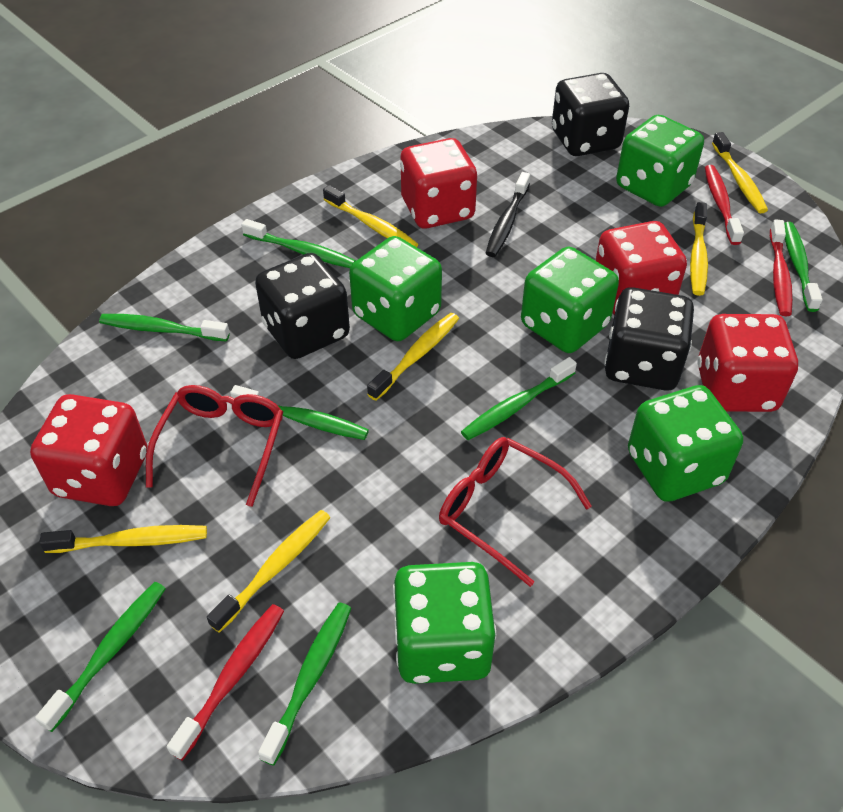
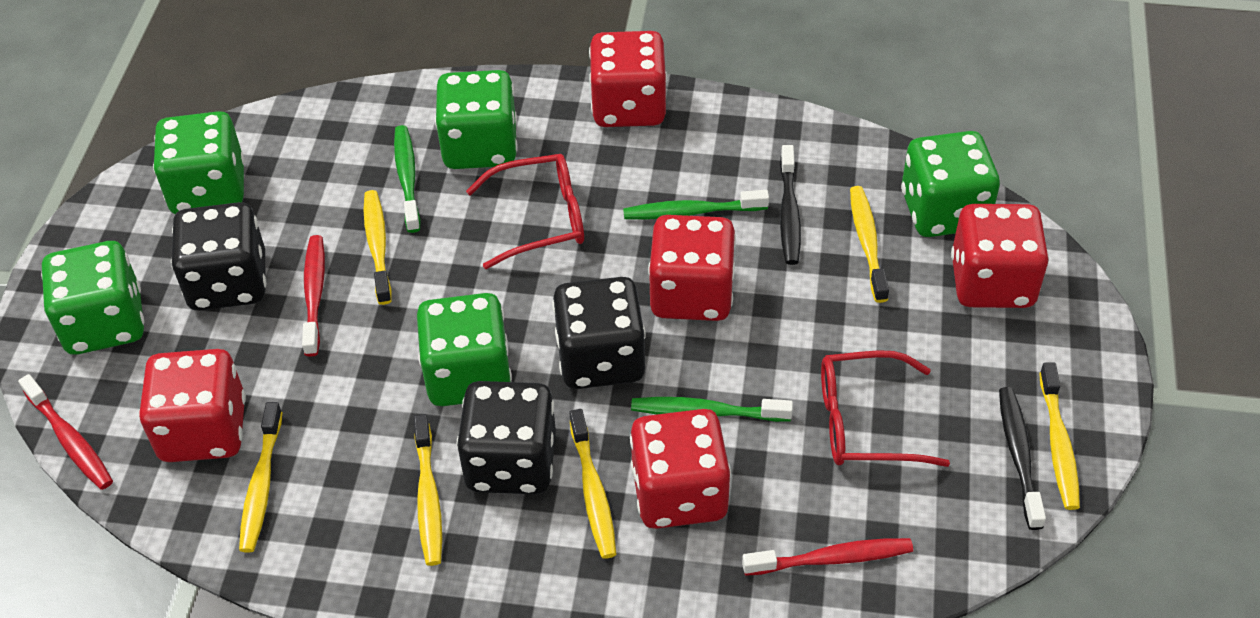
black toothbrush: 1 -> 2
green toothbrush: 7 -> 3
red dice: 4 -> 5

